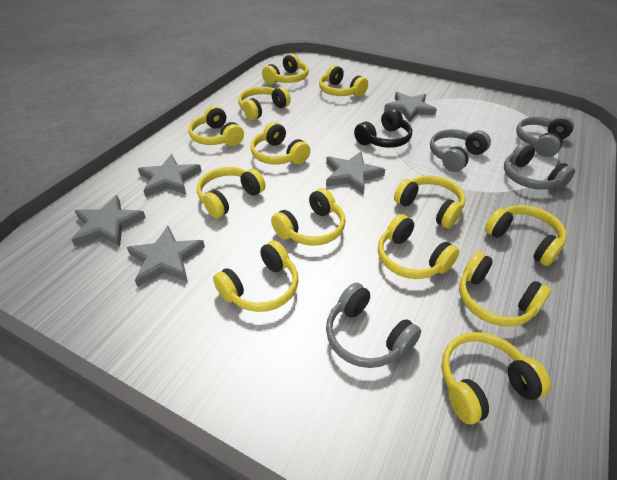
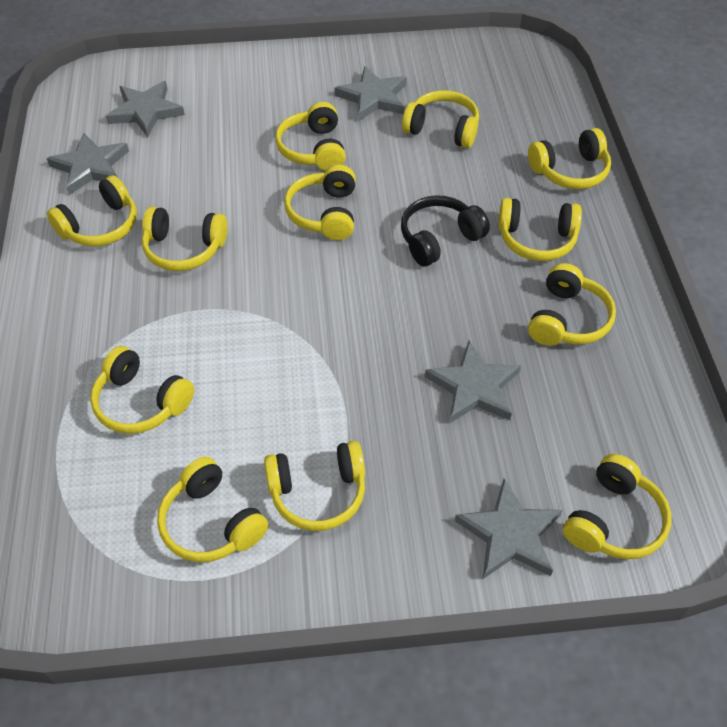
grey headphones: 4 -> 0
yellow headphones: 13 -> 12

